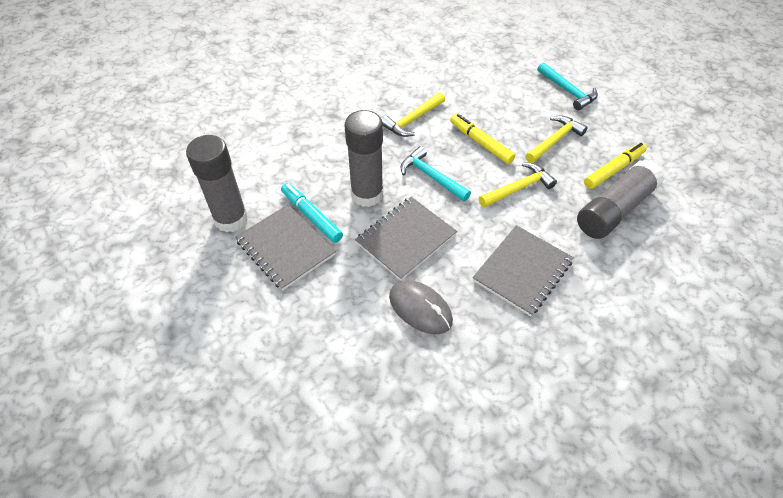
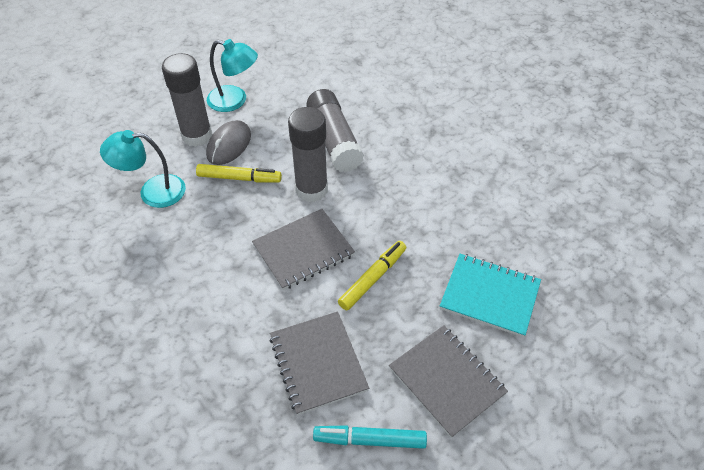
turquoise hammer: 2 -> 0
turquoise lamp: 0 -> 2
turquoise notebook: 0 -> 1
yellow hammer: 3 -> 0

